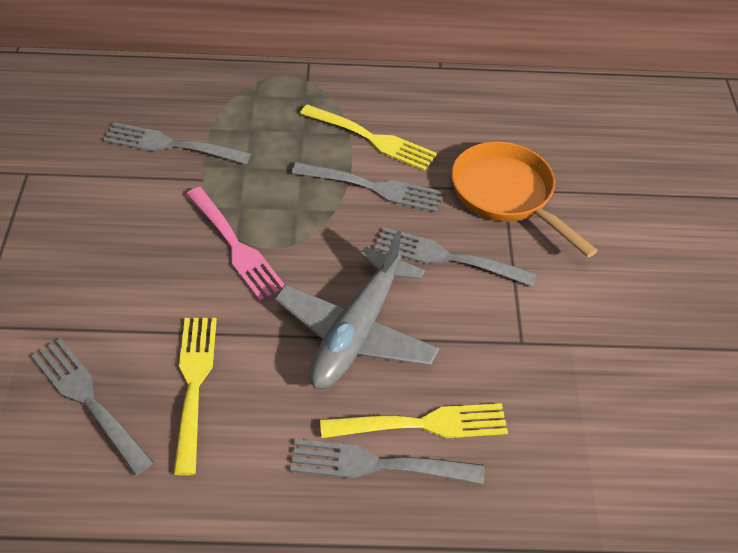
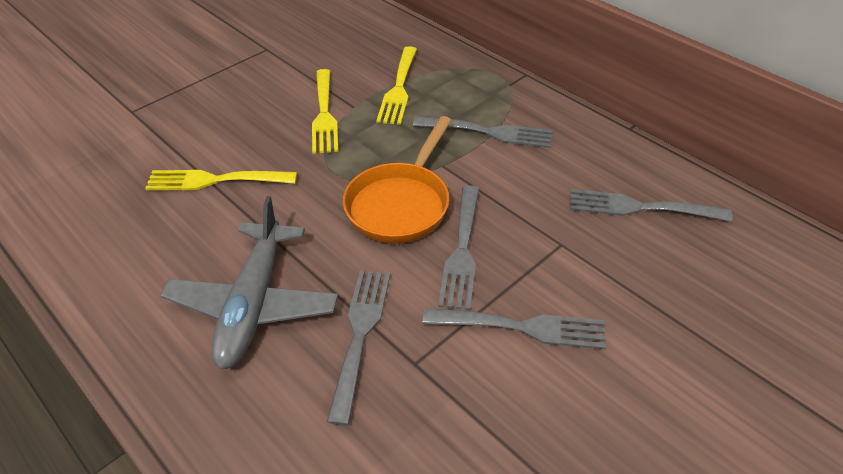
pink fork: 1 -> 0

